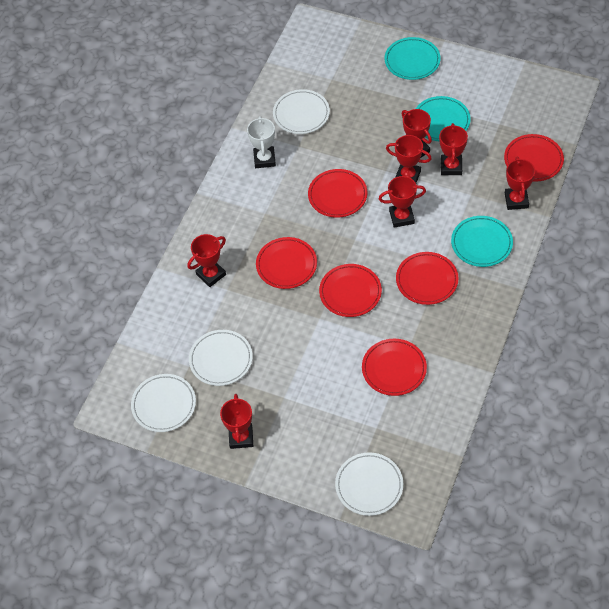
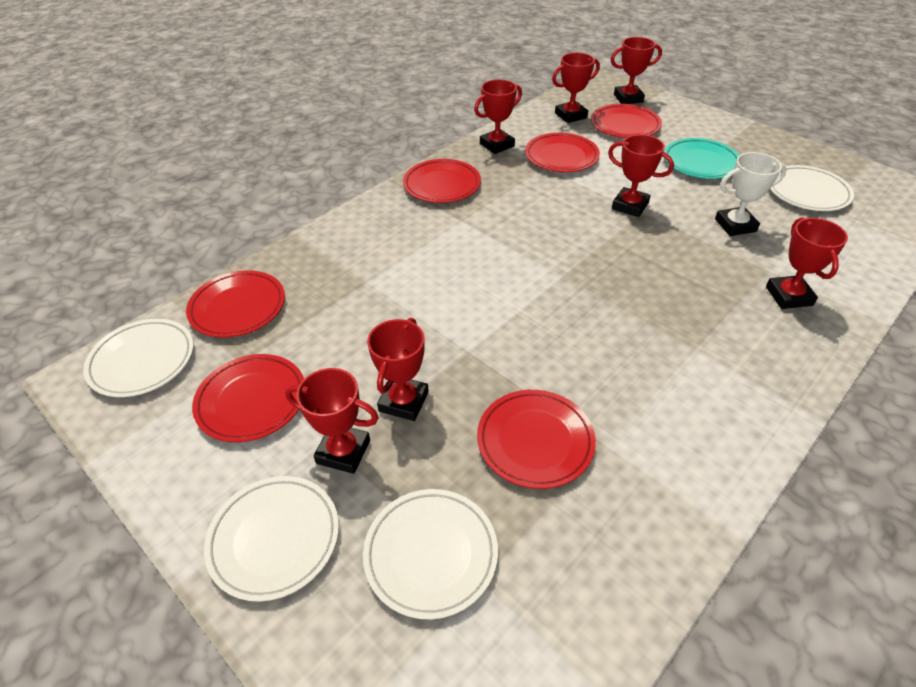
turquoise plate: 3 -> 1

